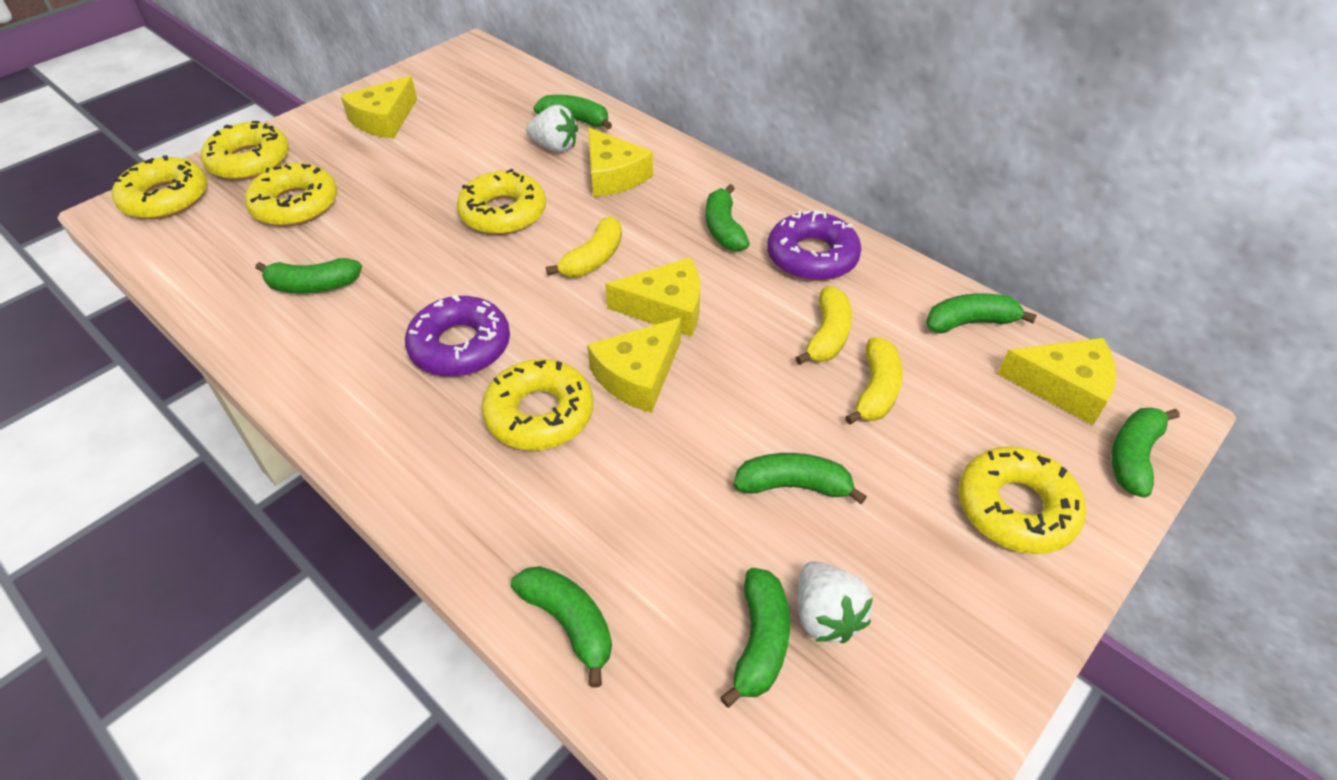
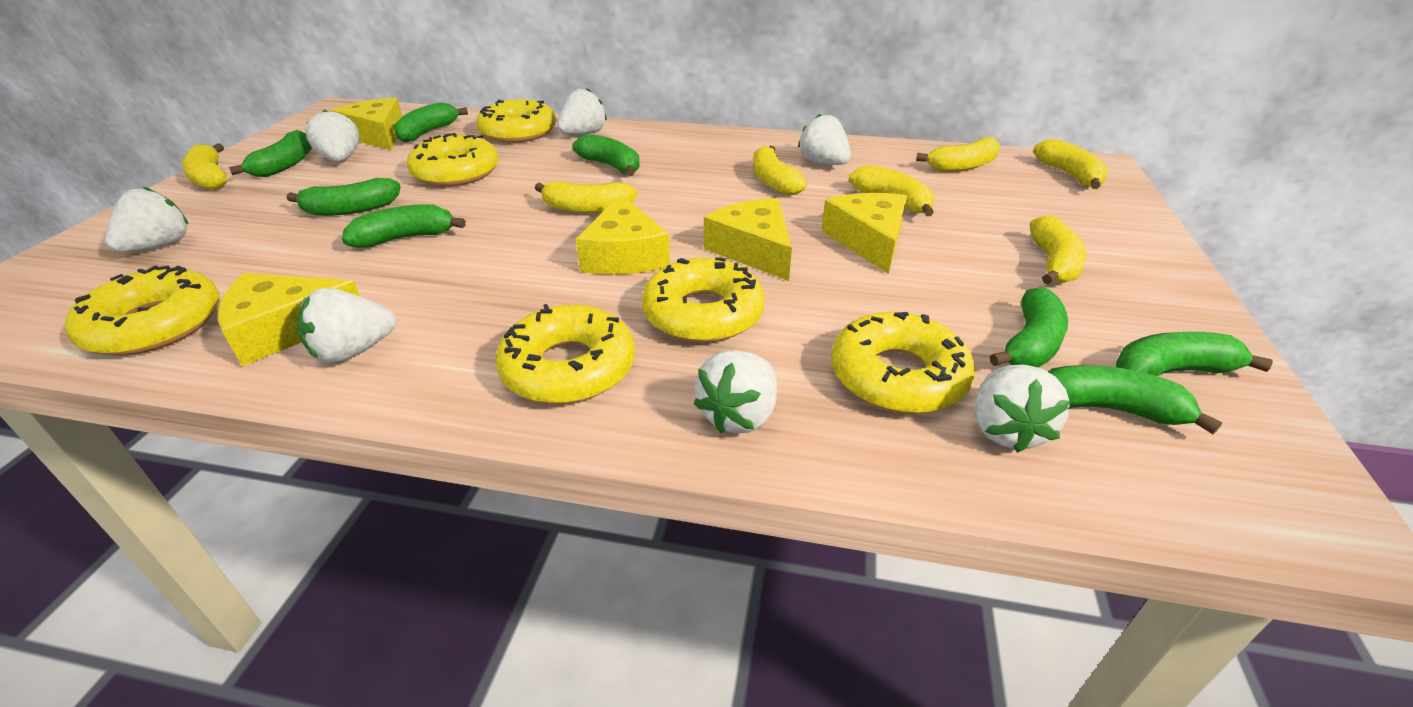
purple donut: 2 -> 0
white strawberry: 2 -> 7
yellow banana: 3 -> 7

